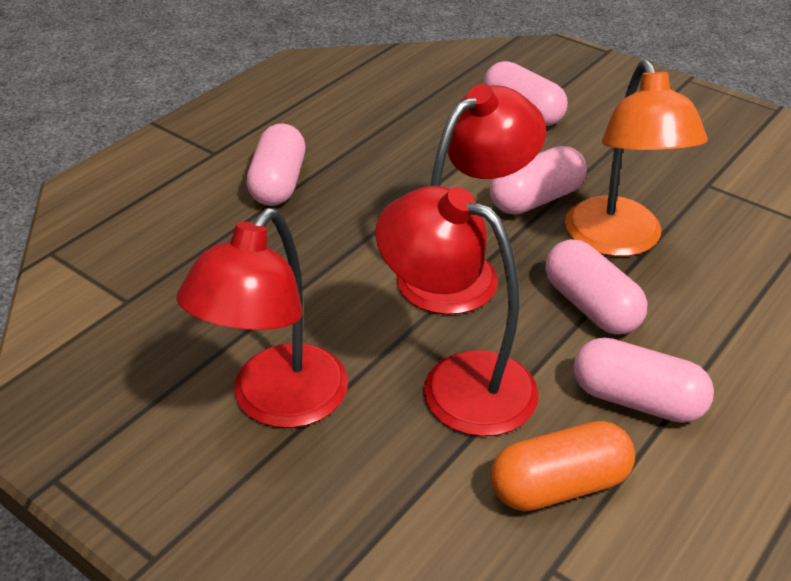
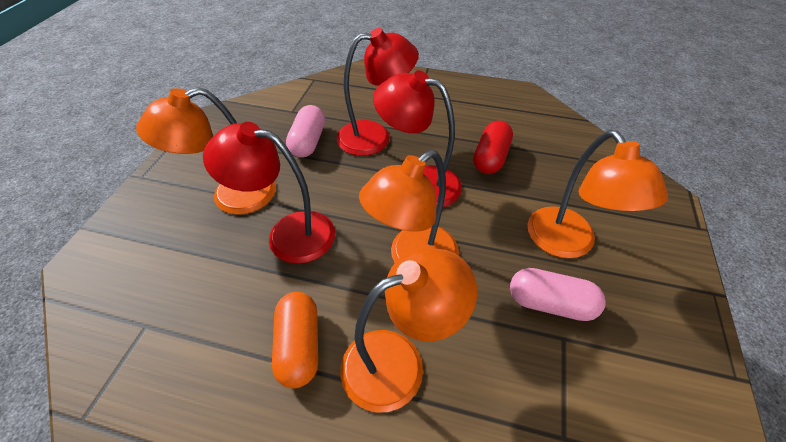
orange lamp: 1 -> 4
pink capsule: 5 -> 2
red capsule: 0 -> 1

